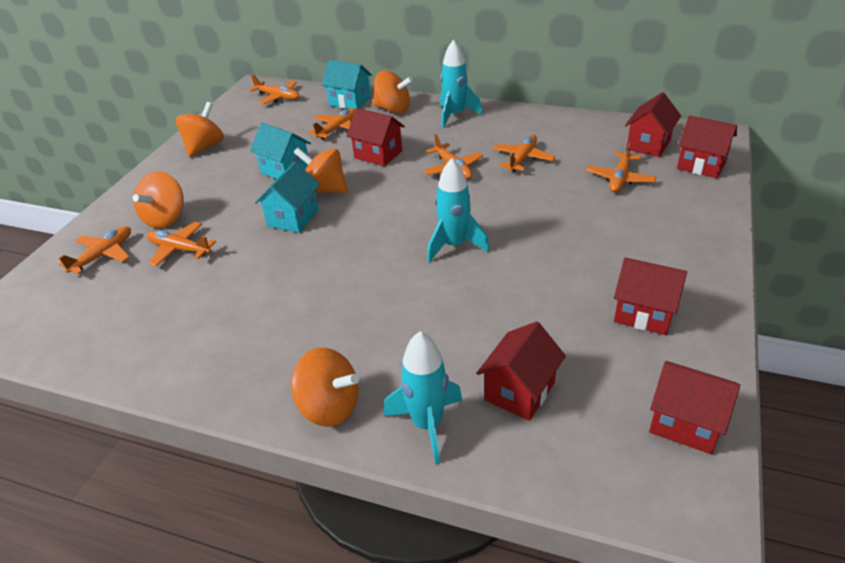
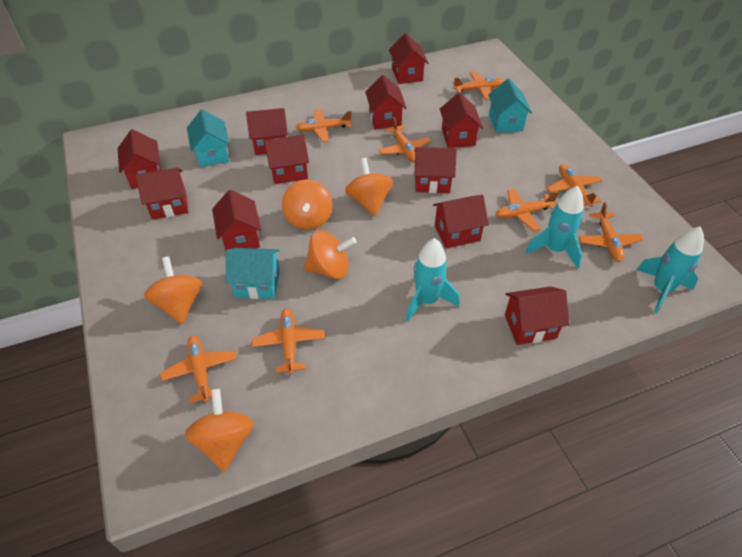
orange plane: 7 -> 8
red house: 6 -> 11

